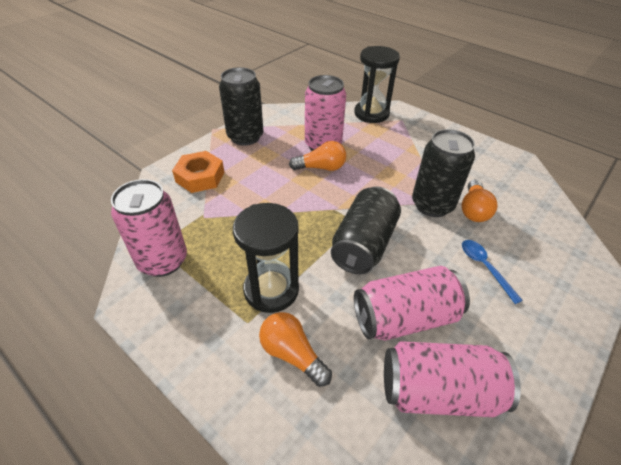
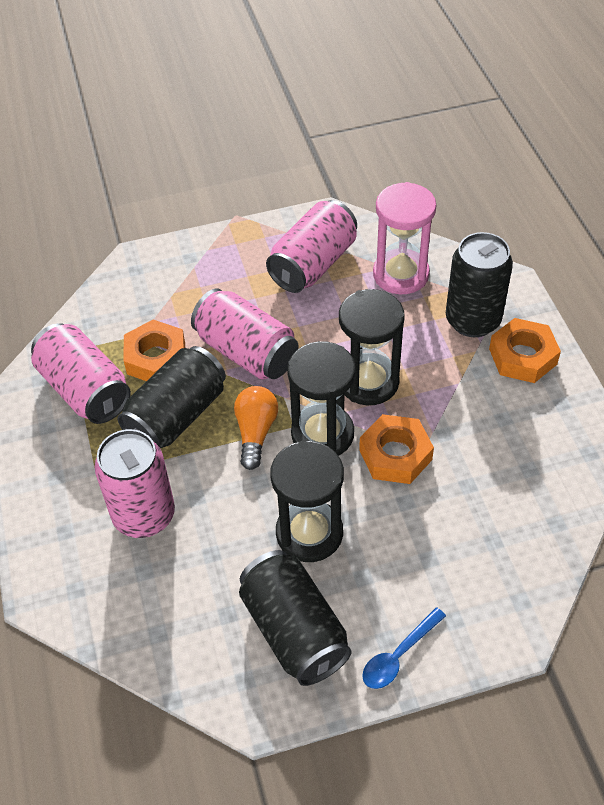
black hourglass: 2 -> 3
orange light bulb: 3 -> 1
orange nut: 1 -> 3
pink hourglass: 0 -> 1

